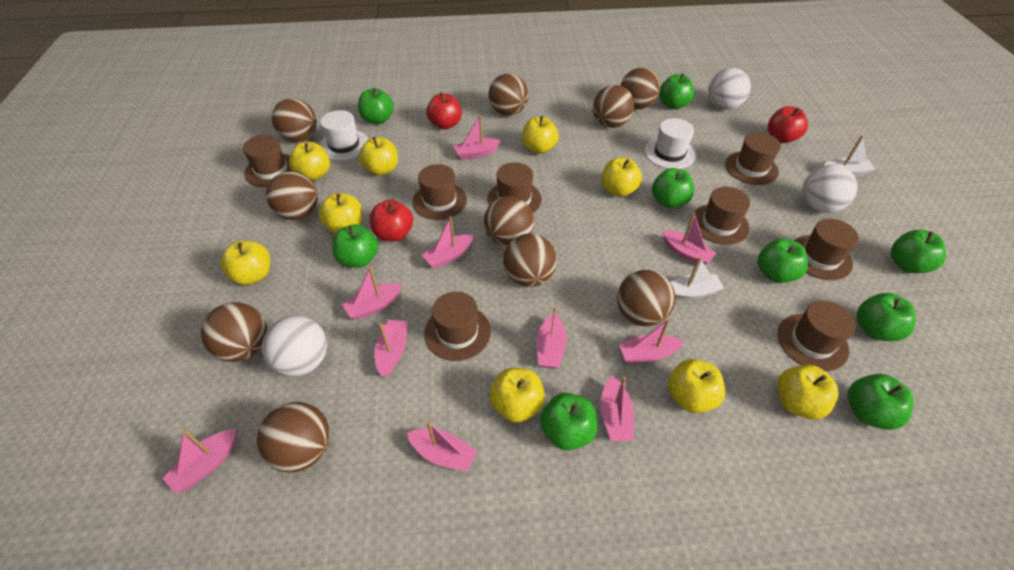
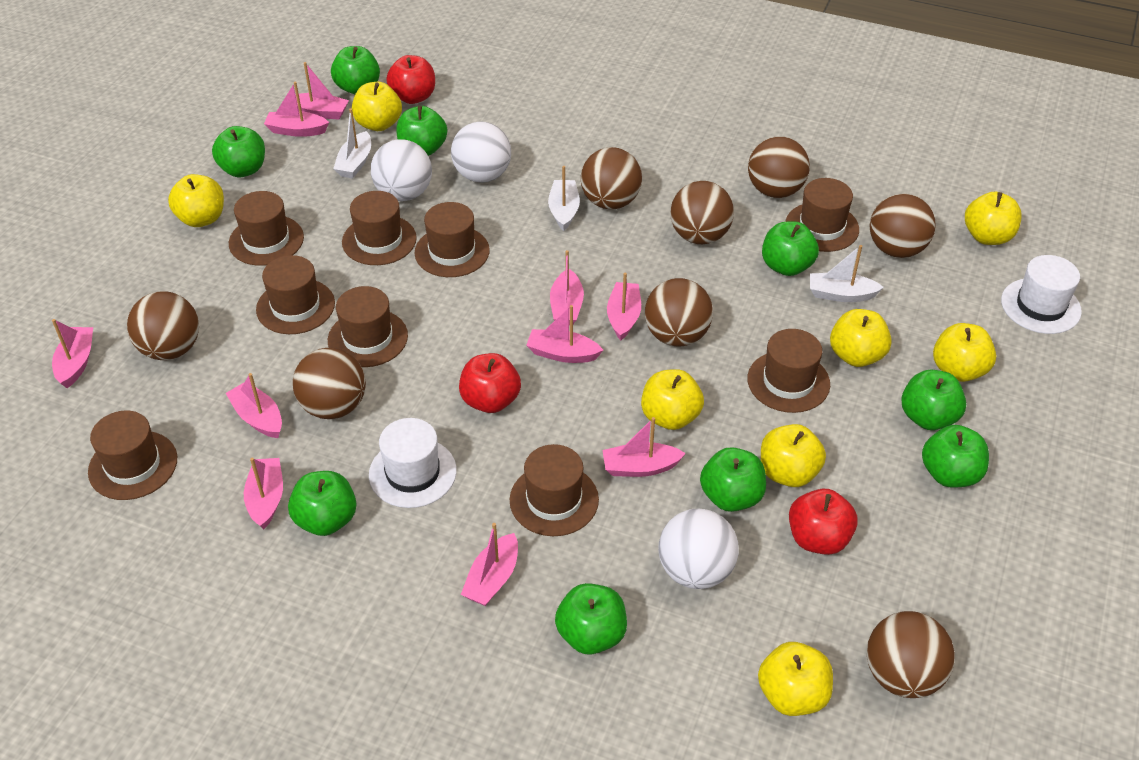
brown ball: 10 -> 8
brown hat: 8 -> 9
white boat: 2 -> 3
yellow apple: 9 -> 8

